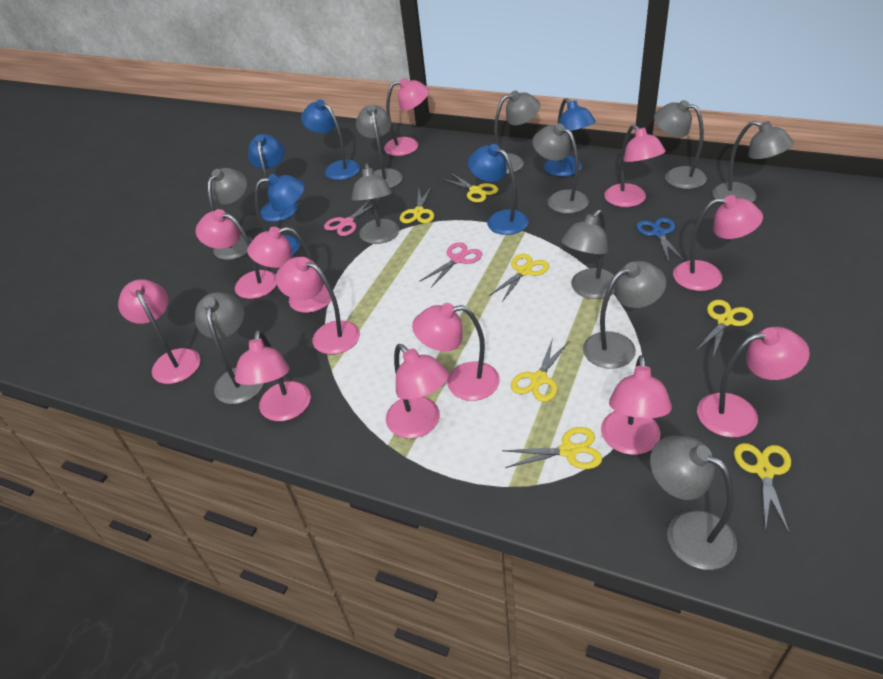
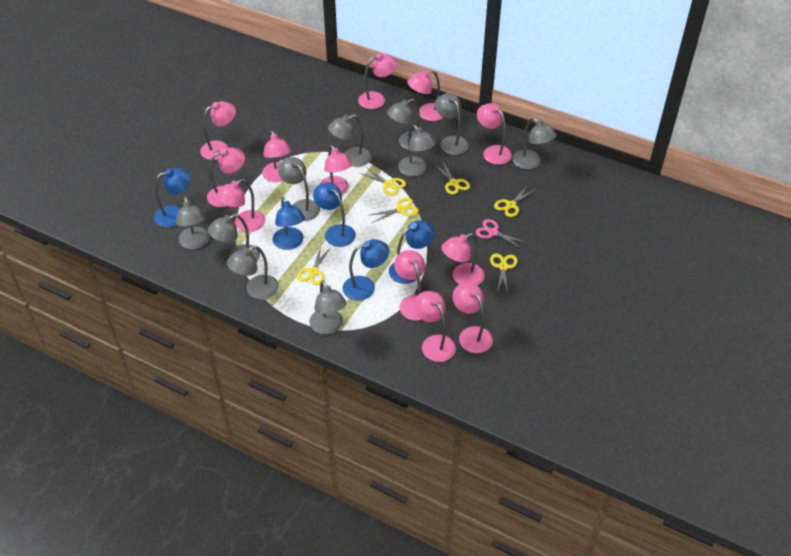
blue scissors: 1 -> 0
grey lamp: 11 -> 10
pink scissors: 2 -> 1
yellow scissors: 7 -> 6

